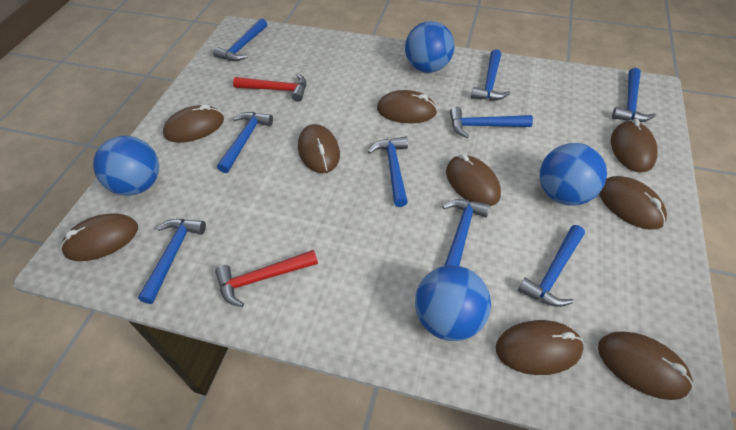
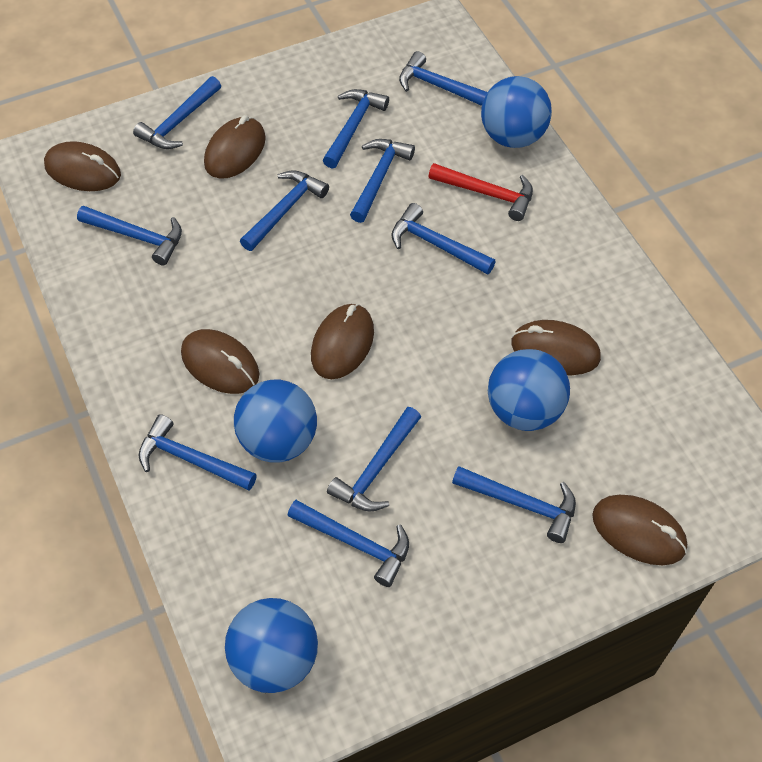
blue hammer: 9 -> 11
brown mouse: 9 -> 6
red hammer: 2 -> 1

